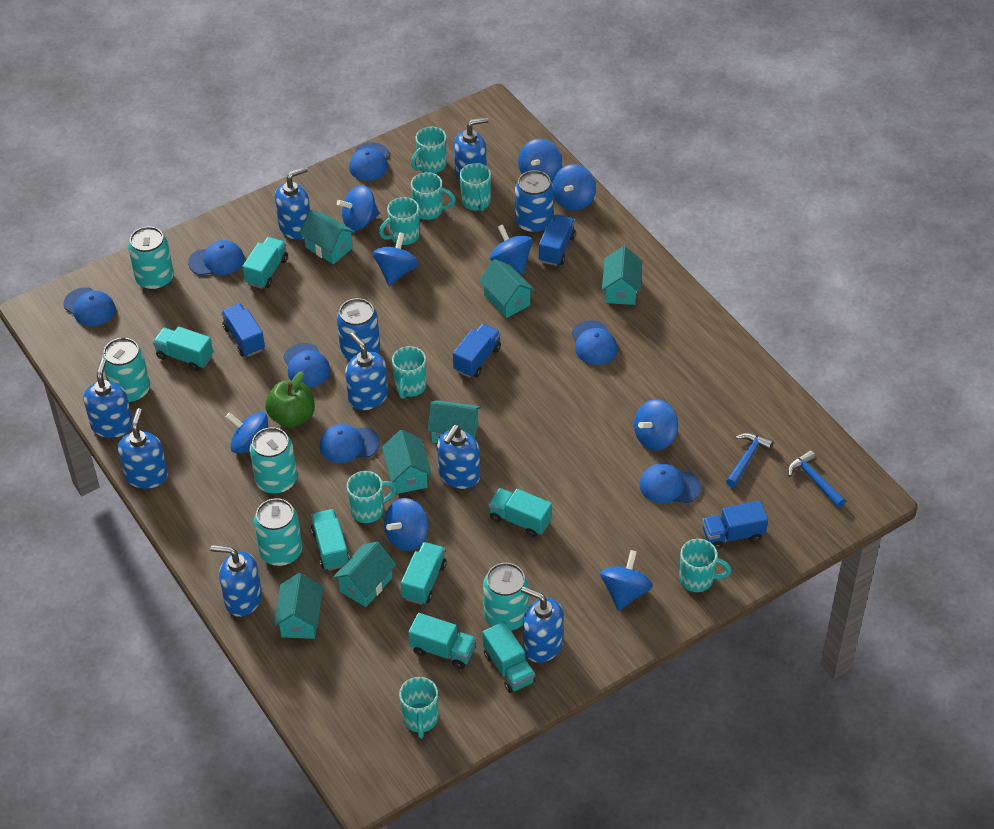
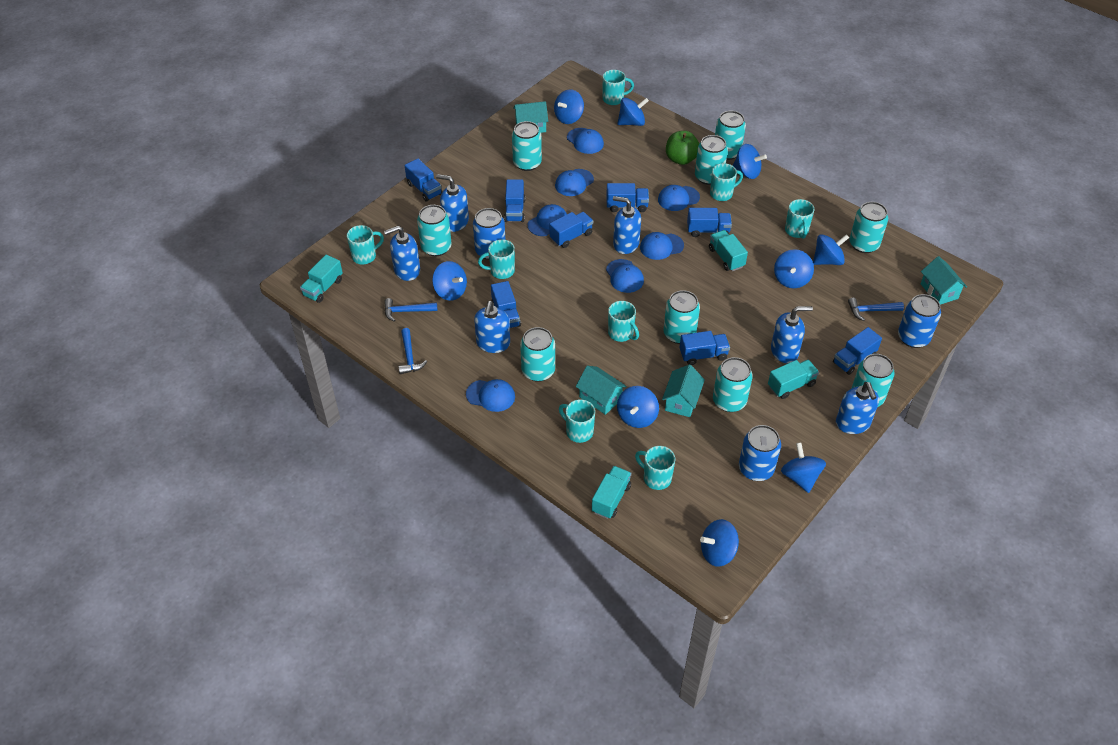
blue can: 2 -> 3
blue hammer: 2 -> 3
blue soap dispenser: 8 -> 6
blue truck: 4 -> 8
turquoise can: 5 -> 9
turquoise house: 7 -> 4
turquoise truck: 7 -> 4

